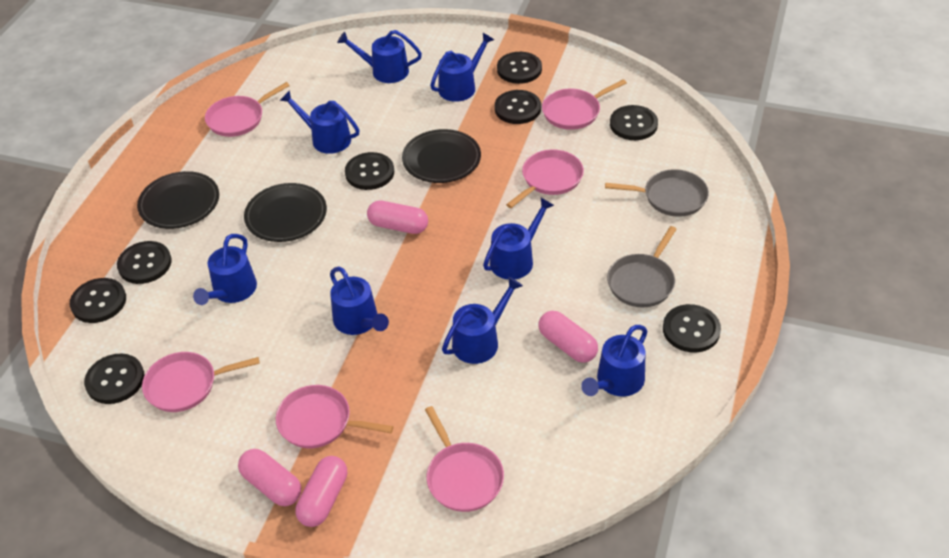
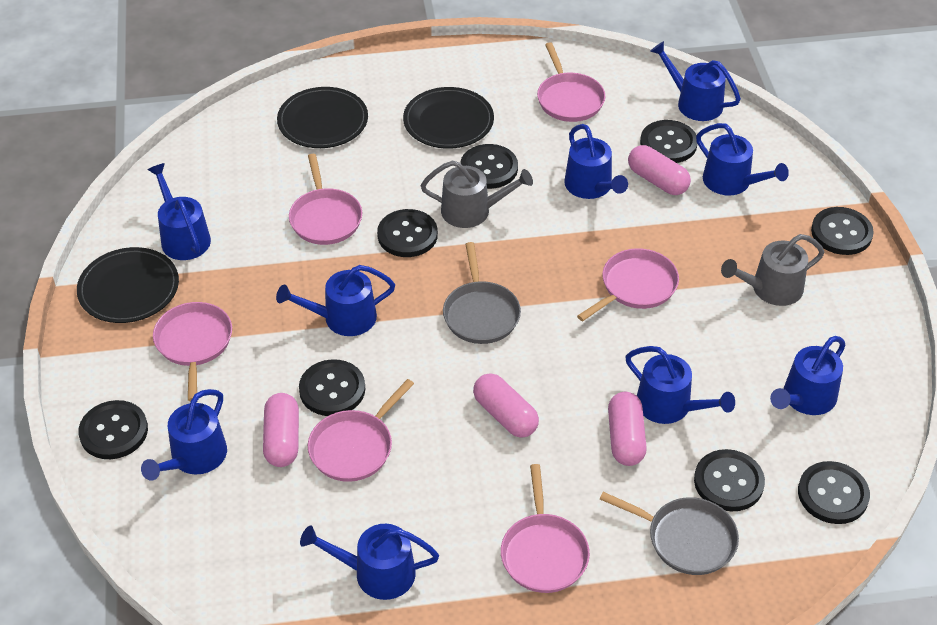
blue watering can: 8 -> 9
grey watering can: 0 -> 2

